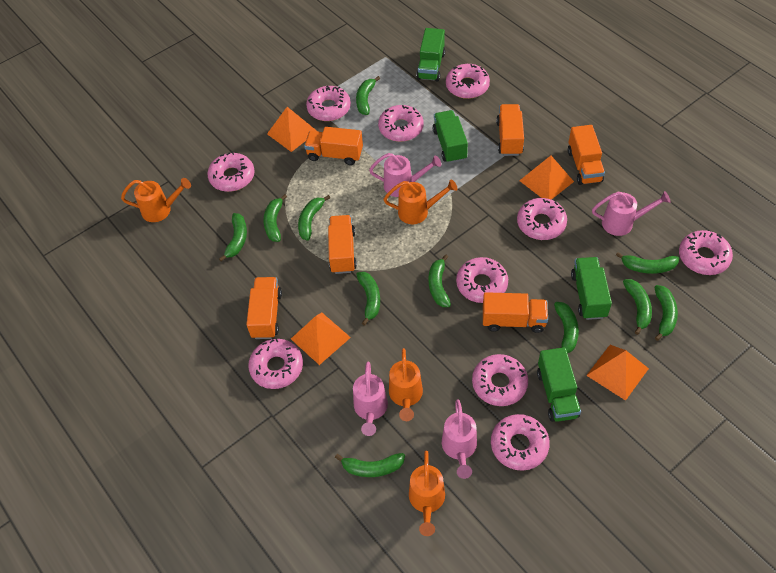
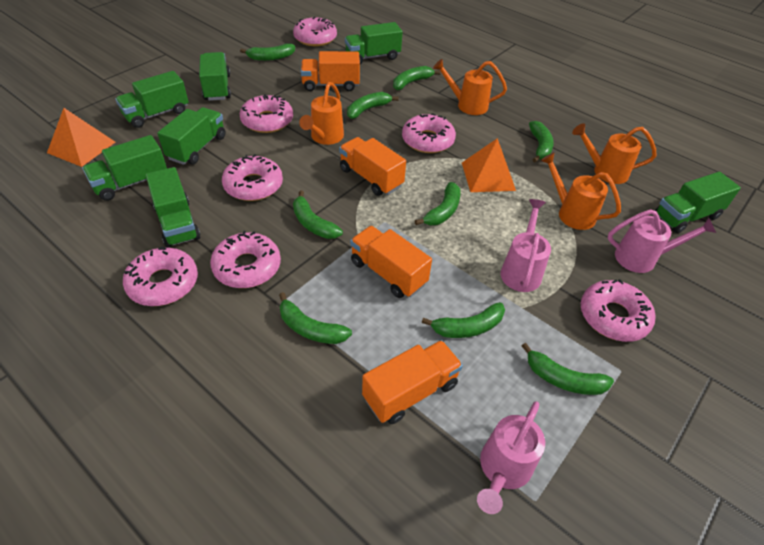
green banana: 11 -> 9
green truck: 4 -> 7
orange pyramid: 4 -> 2
orange truck: 6 -> 4
pink donut: 10 -> 7
pink watering can: 4 -> 3

